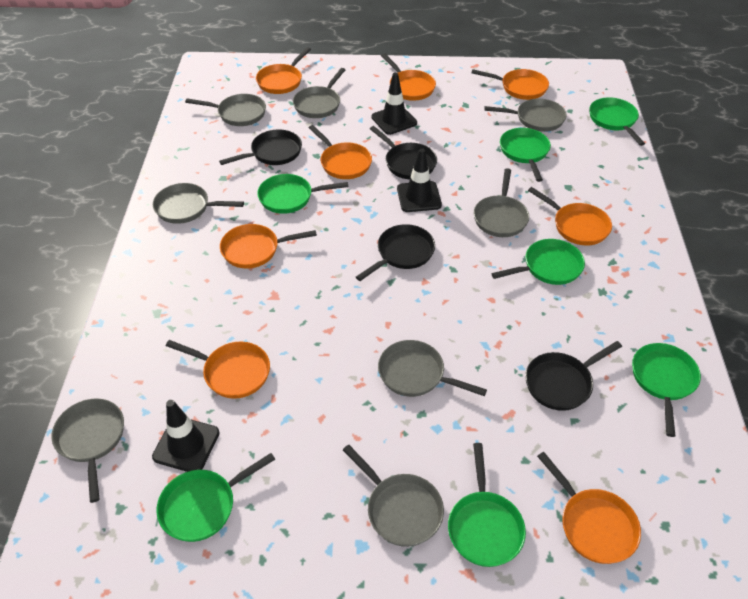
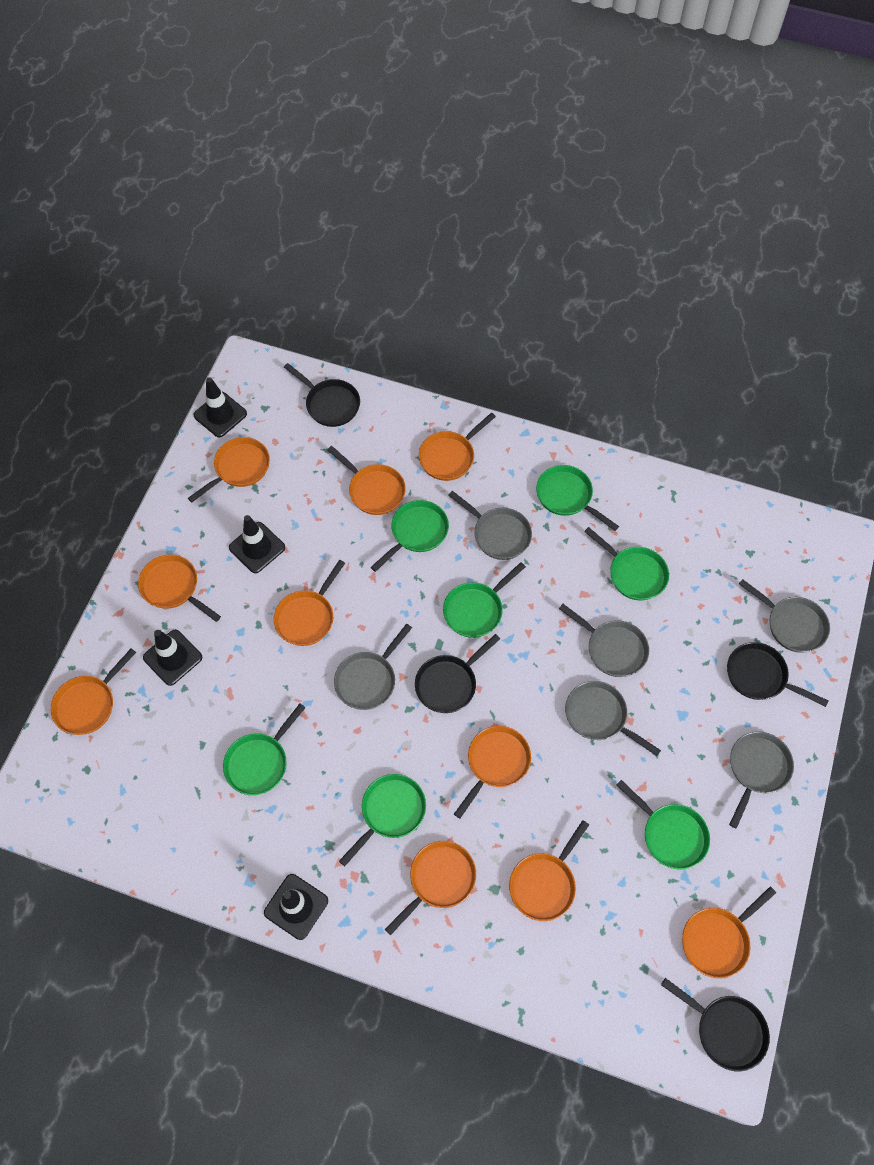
black traffic cone: 3 -> 4
grey pan: 8 -> 6
orange pan: 8 -> 10

